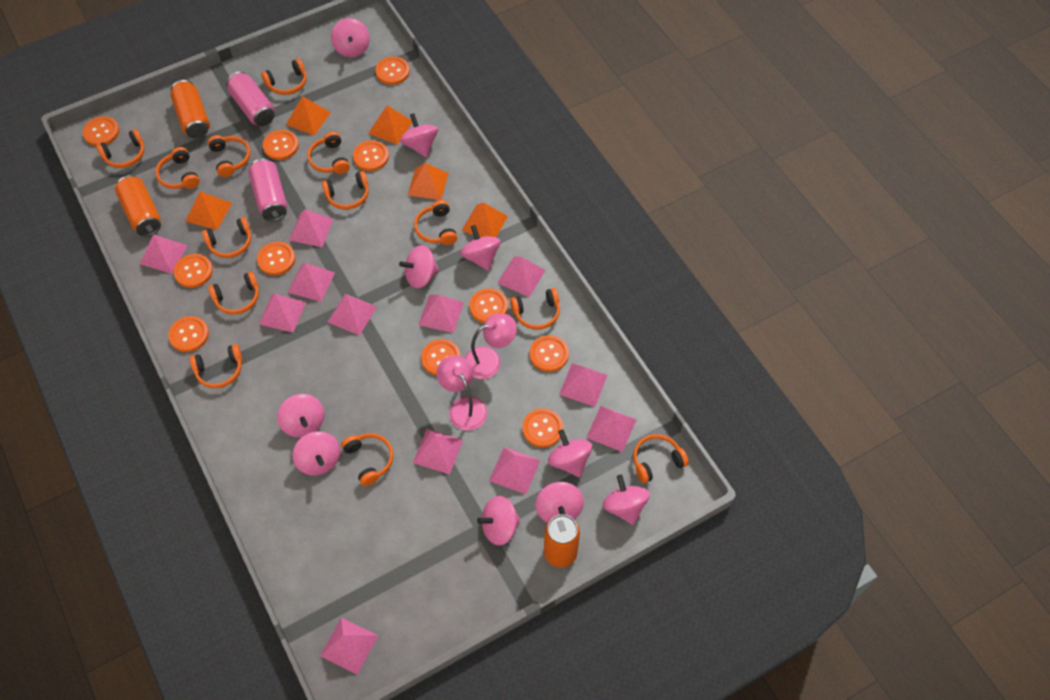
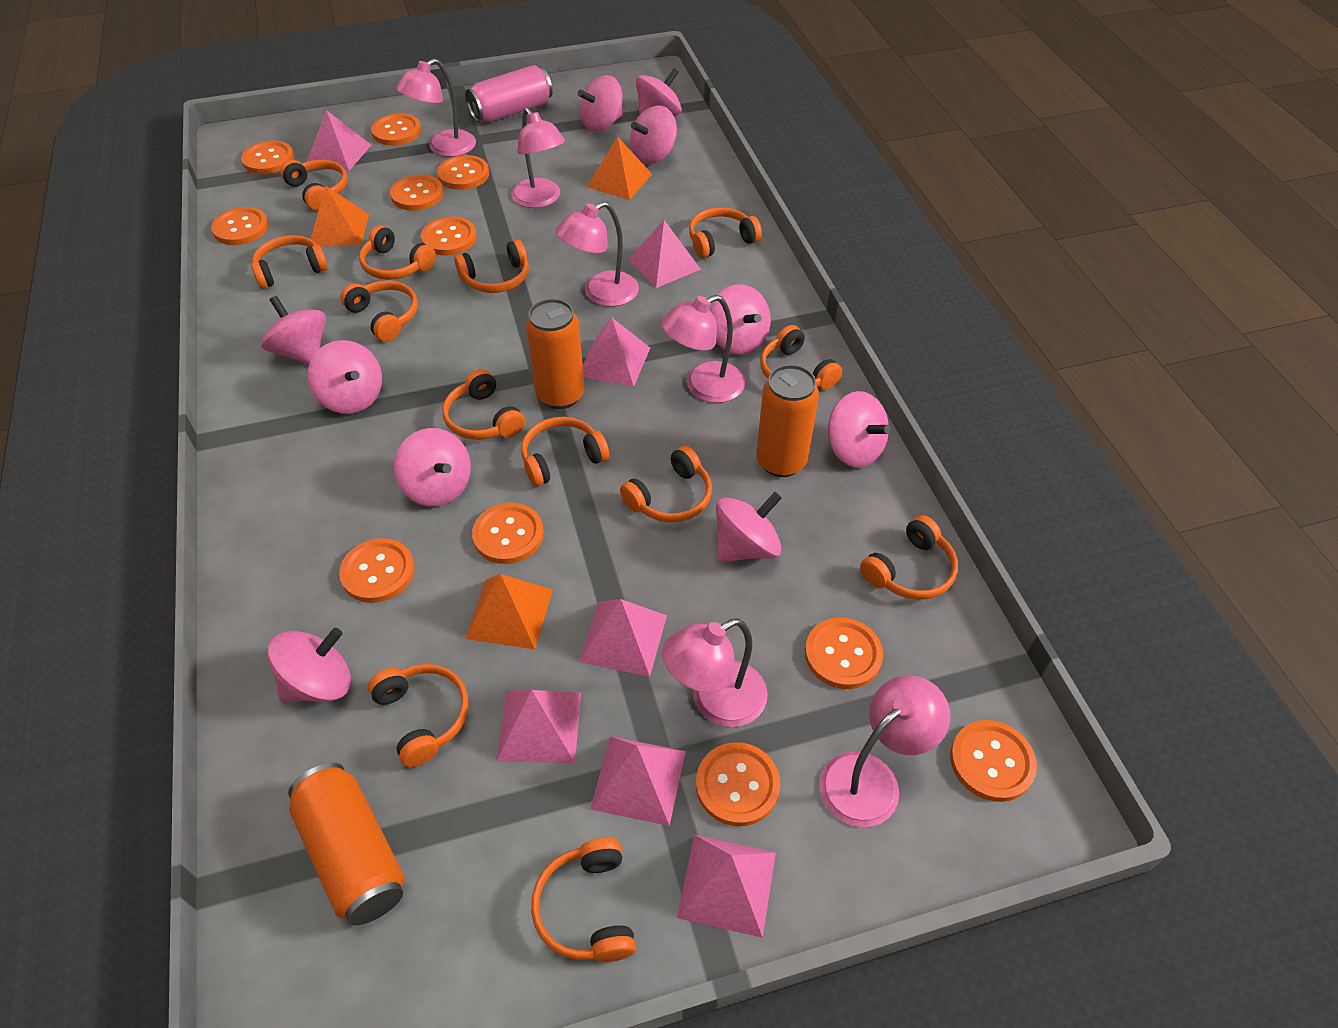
orange pyramid: 5 -> 3
pink can: 2 -> 1
pink lamp: 2 -> 6
pink pyramid: 12 -> 7

